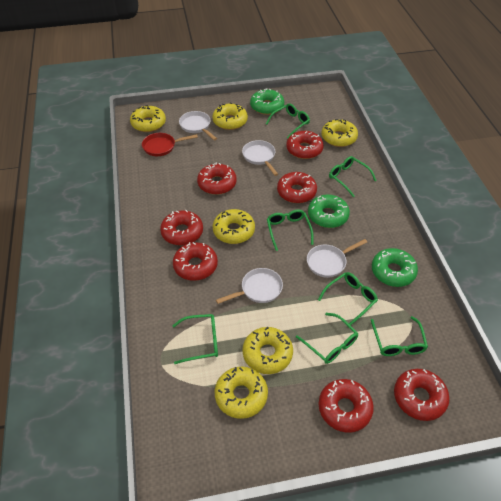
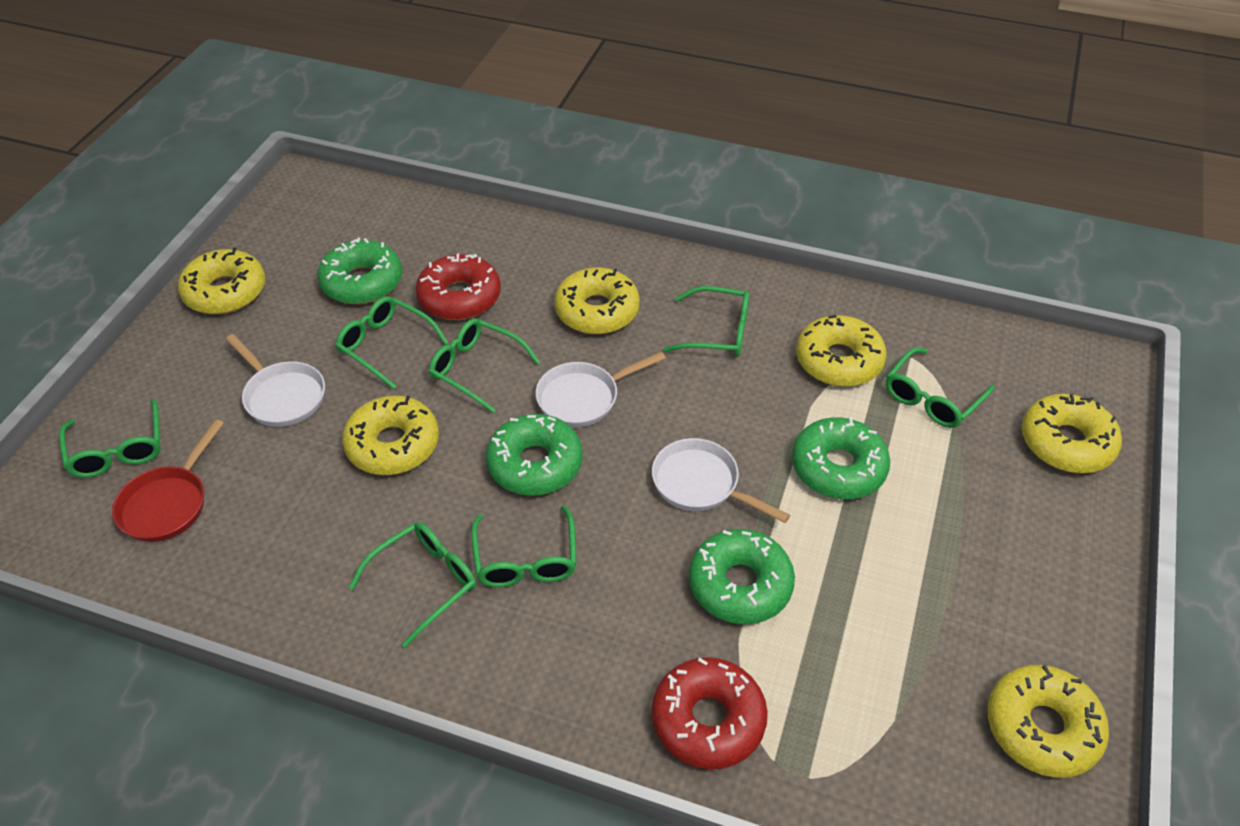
green donut: 3 -> 4
red donut: 7 -> 2
white pan: 4 -> 3

